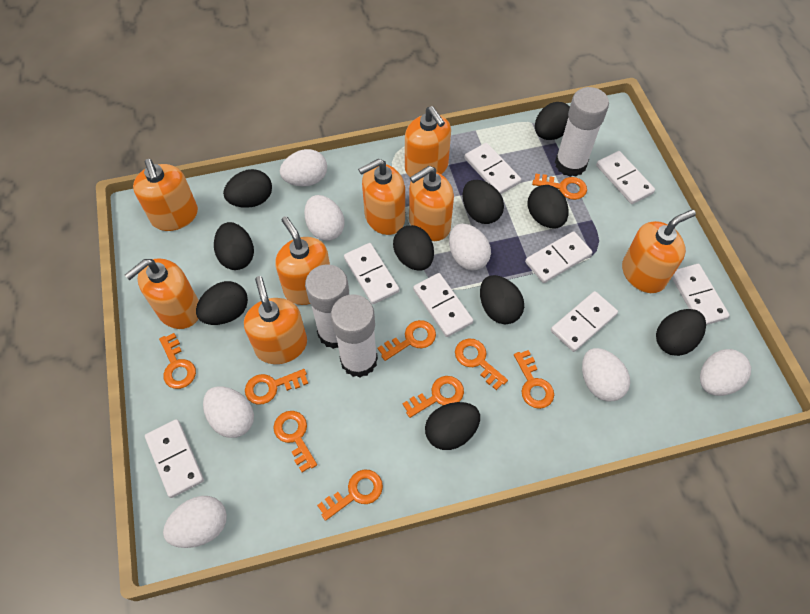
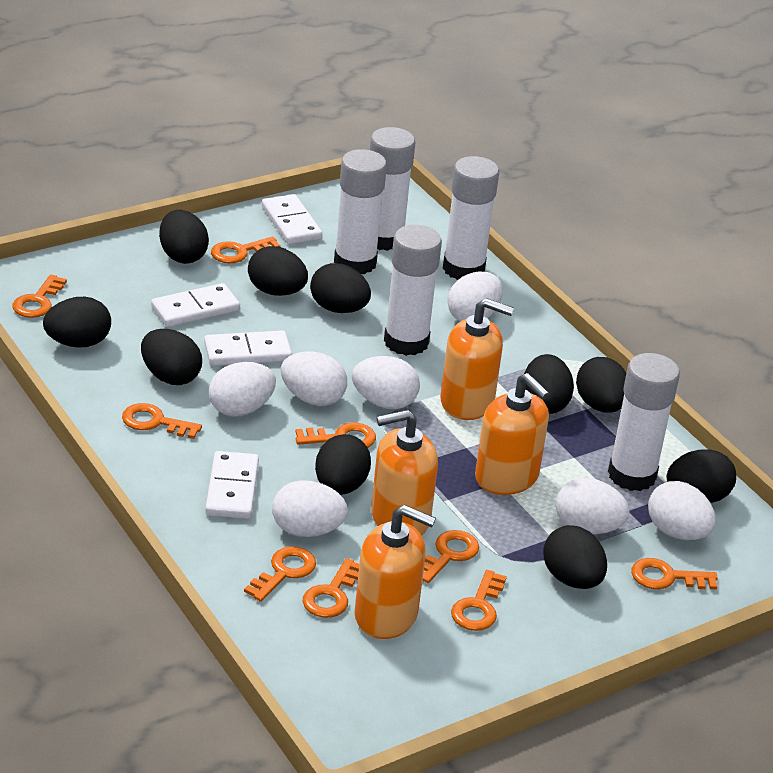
orange soap dispenser: 8 -> 4
white domino: 8 -> 4
white glue stick: 3 -> 5

